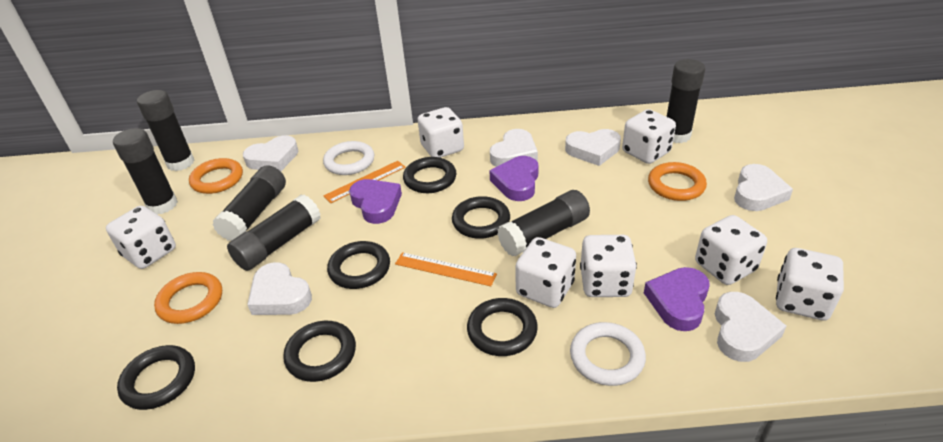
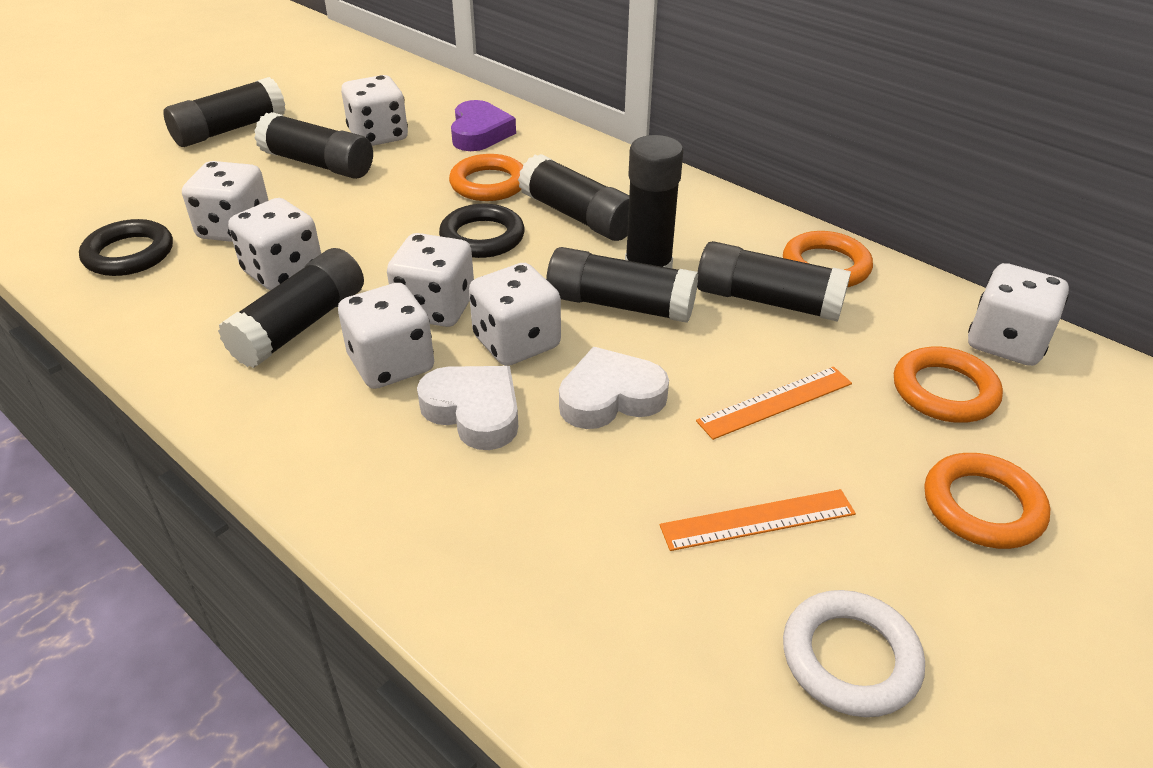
black glue stick: 6 -> 7
black ring: 6 -> 2
orange ring: 3 -> 4
purple heart: 3 -> 1
white heart: 6 -> 2
white ring: 2 -> 1

